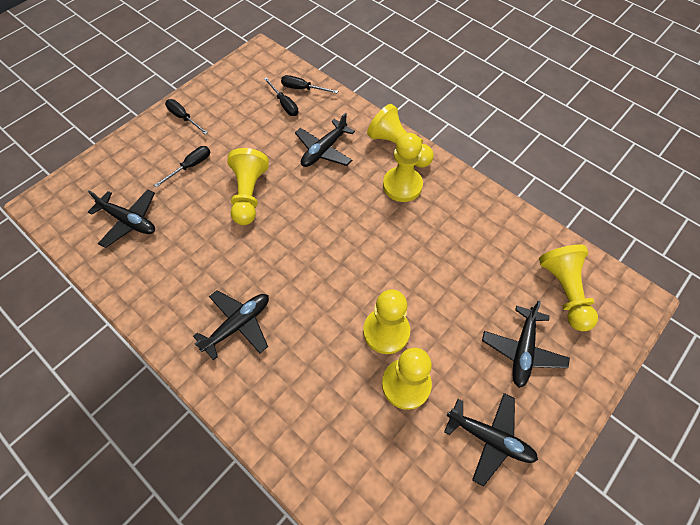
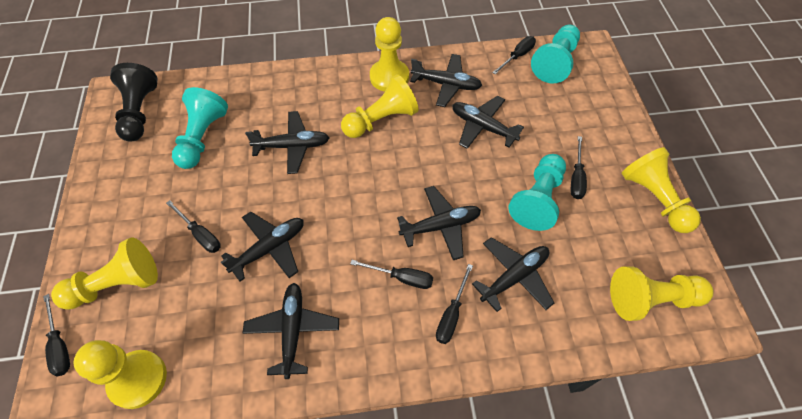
black pawn: 0 -> 1
black plane: 5 -> 7
black screwdriver: 4 -> 6
turquoise pawn: 0 -> 3

